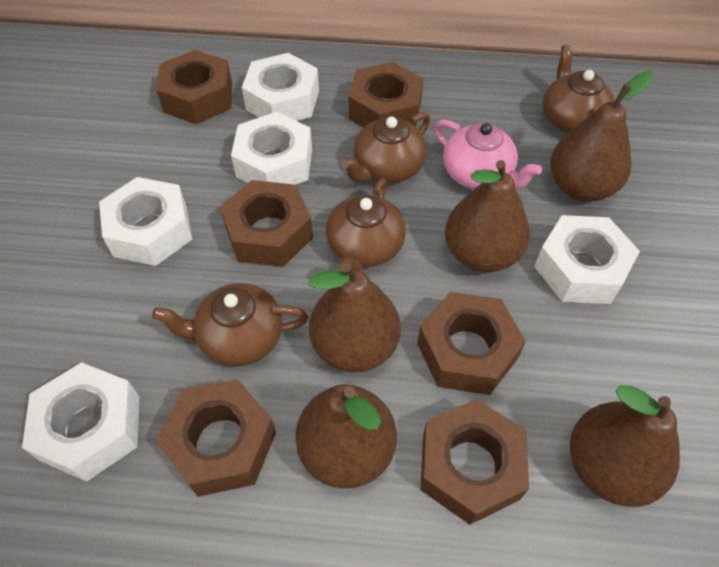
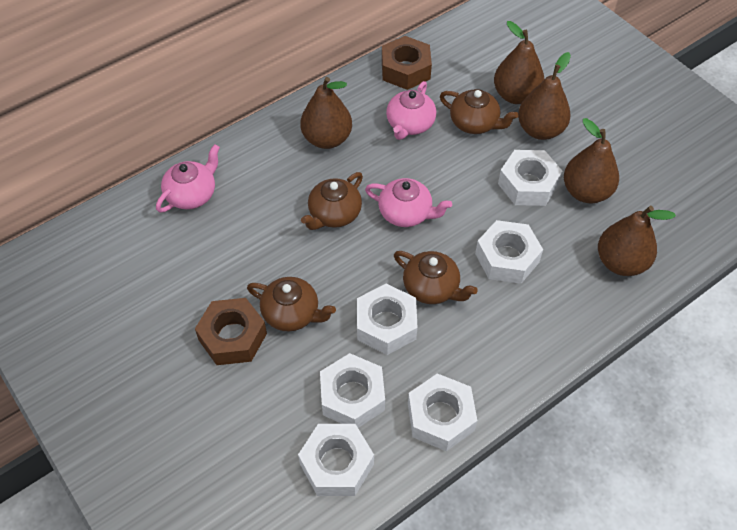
brown nut: 6 -> 2
pink teapot: 1 -> 3
white nut: 5 -> 6

